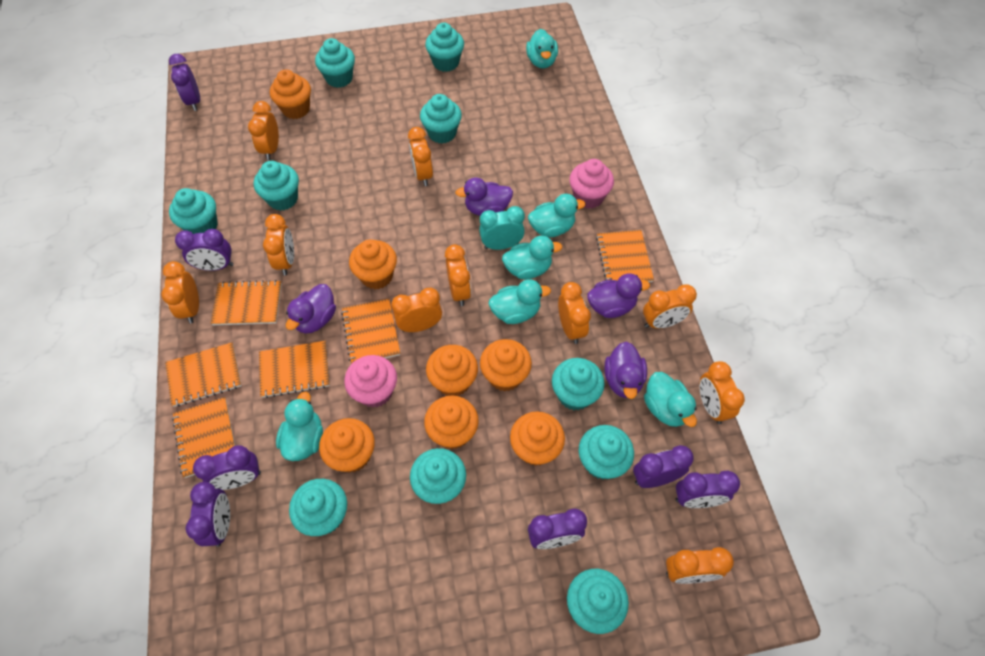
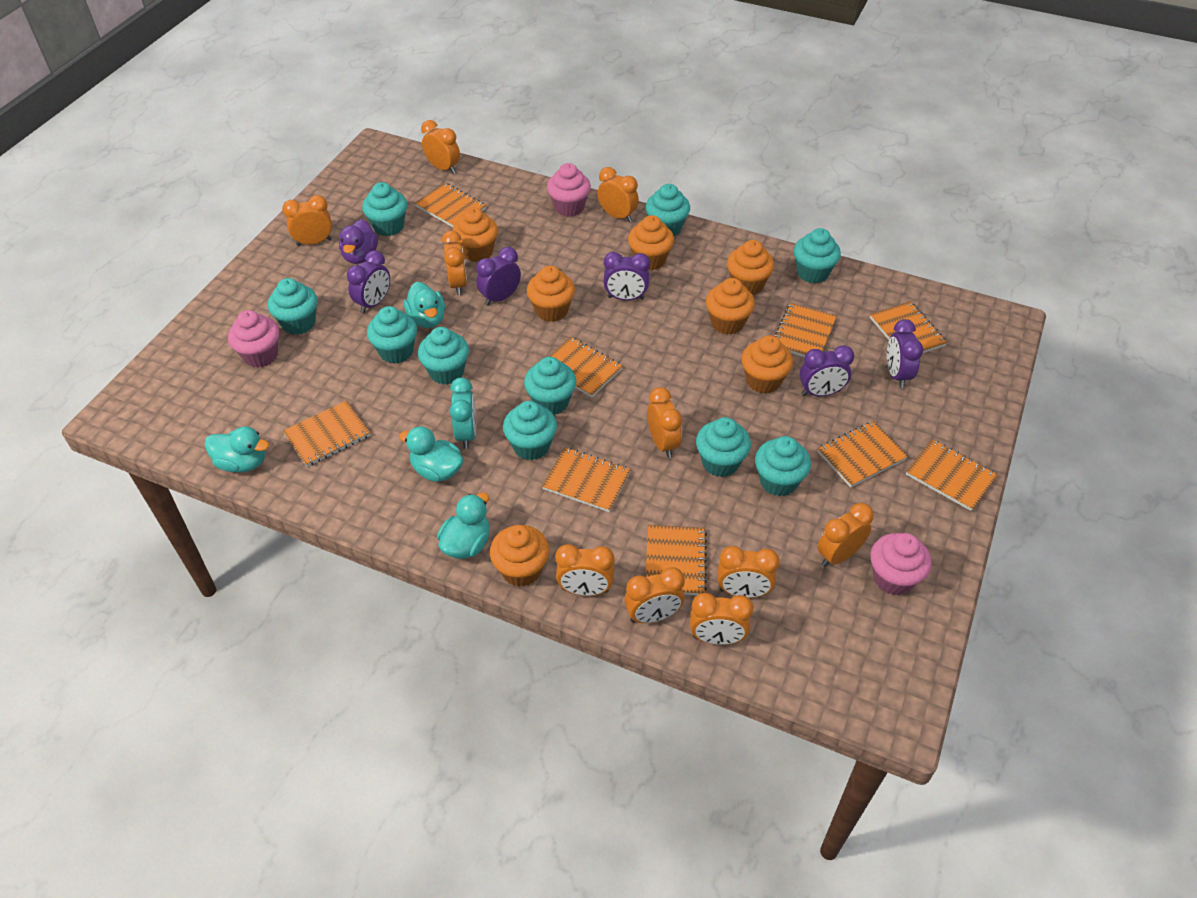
orange notebook: 6 -> 9
pink cupcake: 2 -> 3
purple clock: 7 -> 5
purple duck: 4 -> 1
turquoise duck: 6 -> 4

